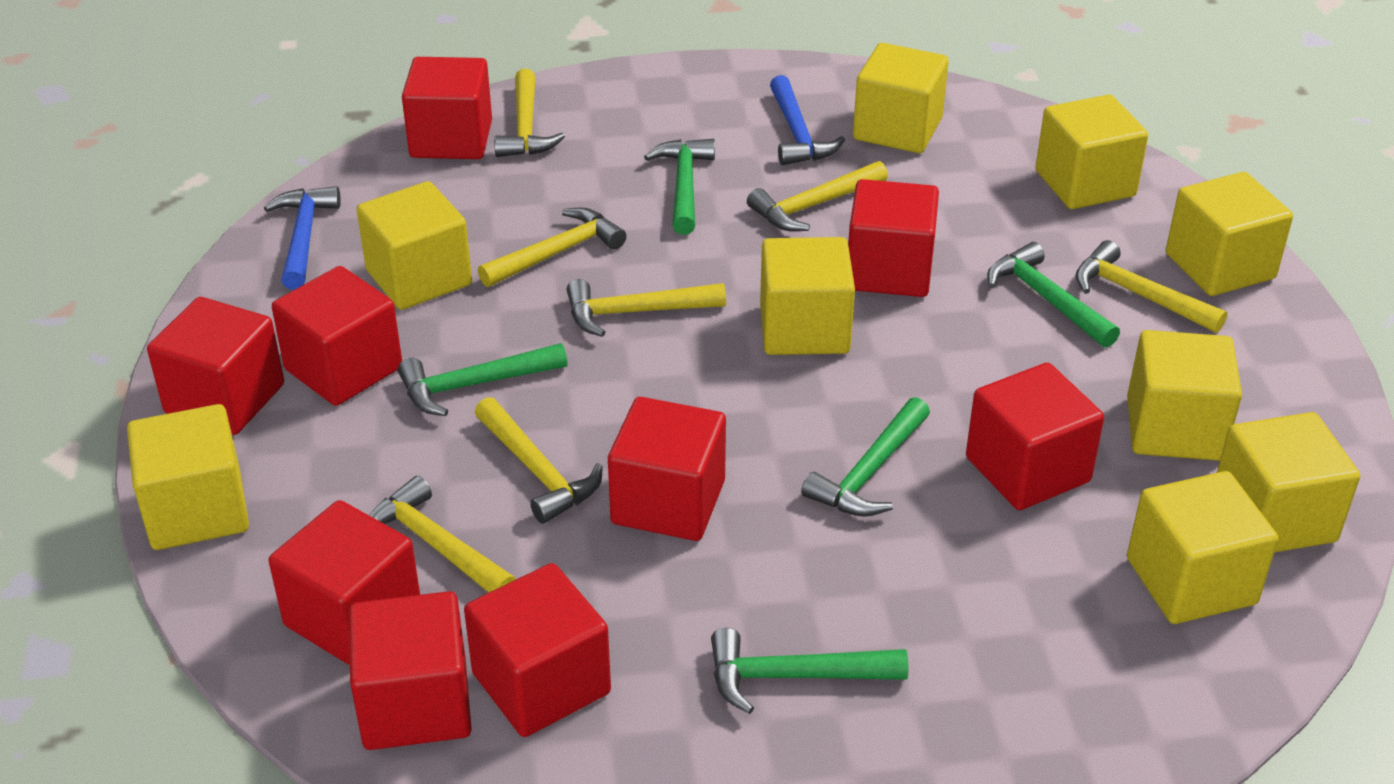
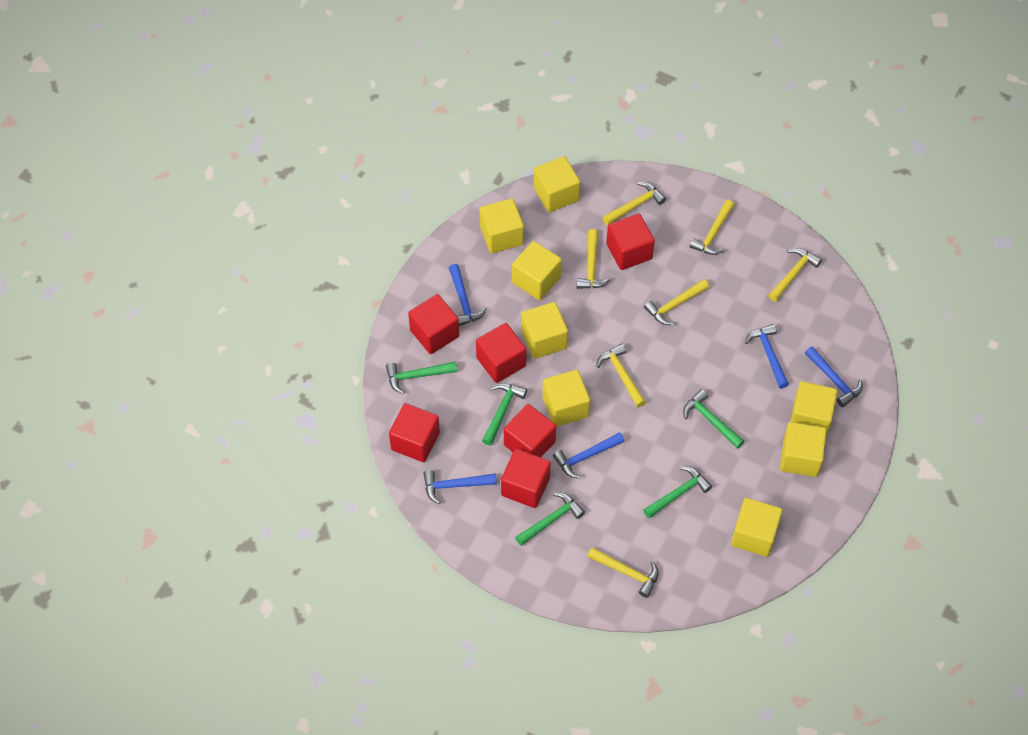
blue hammer: 2 -> 5
red cube: 9 -> 6
yellow cube: 9 -> 8

